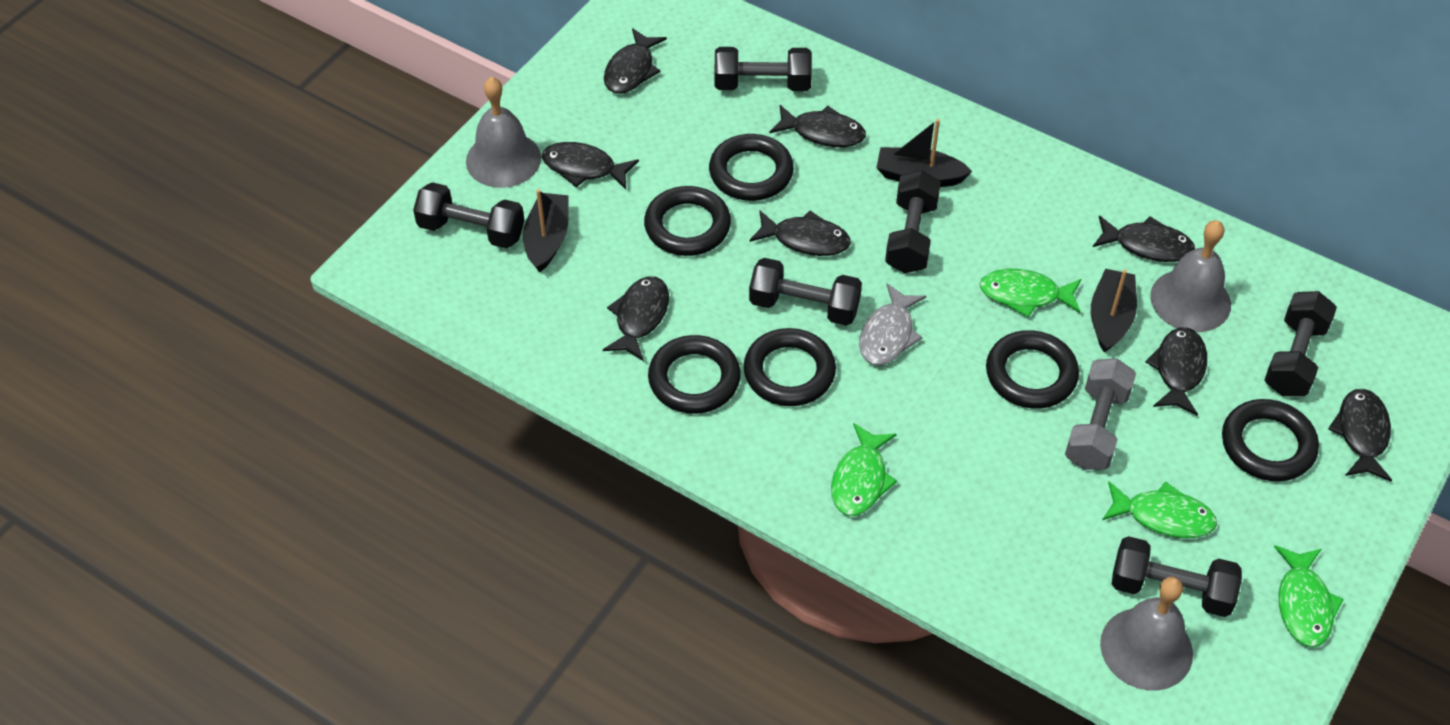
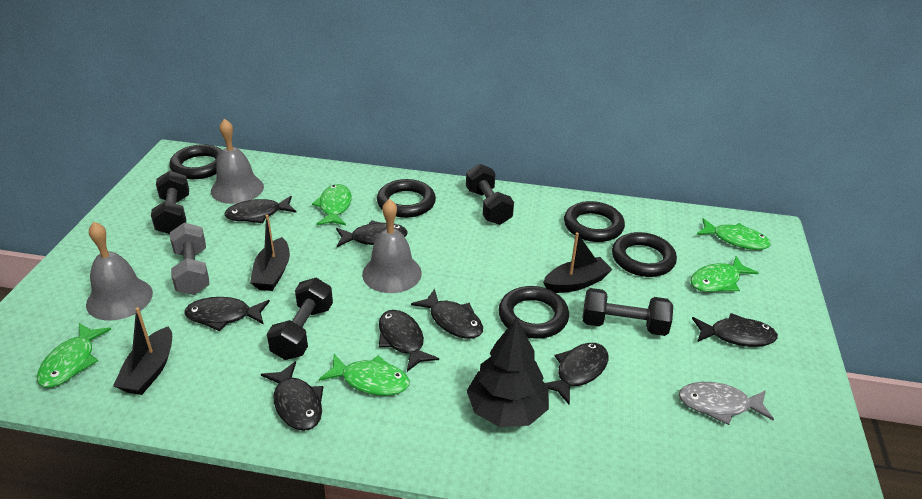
black dumbbell: 6 -> 4
black ring: 6 -> 5
black tree: 0 -> 1
green fish: 4 -> 5

